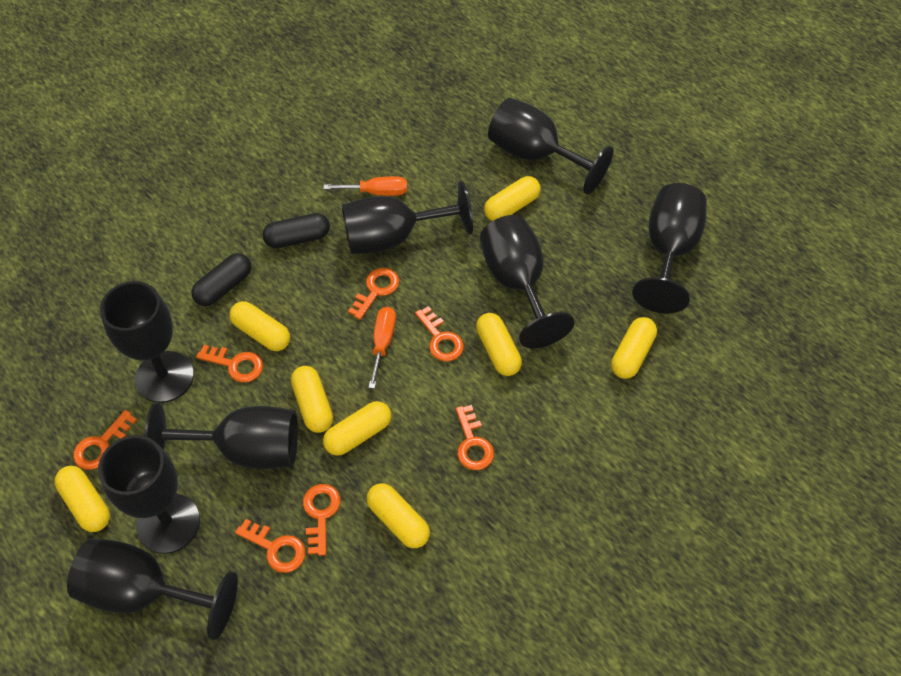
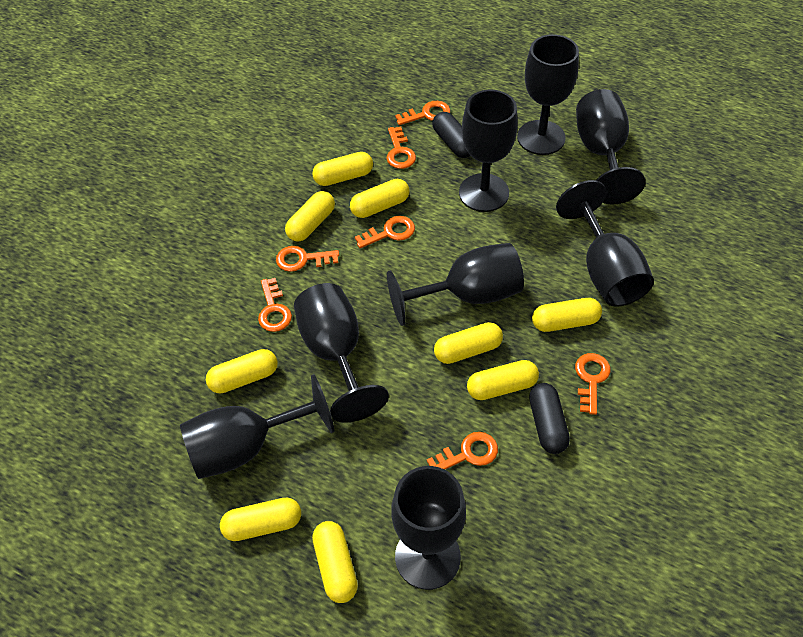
orange screwdriver: 2 -> 0
yellow capsule: 8 -> 9

